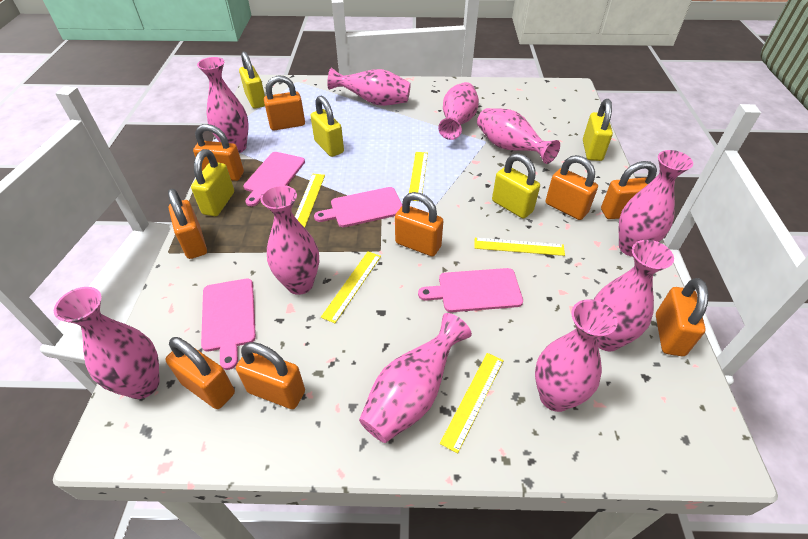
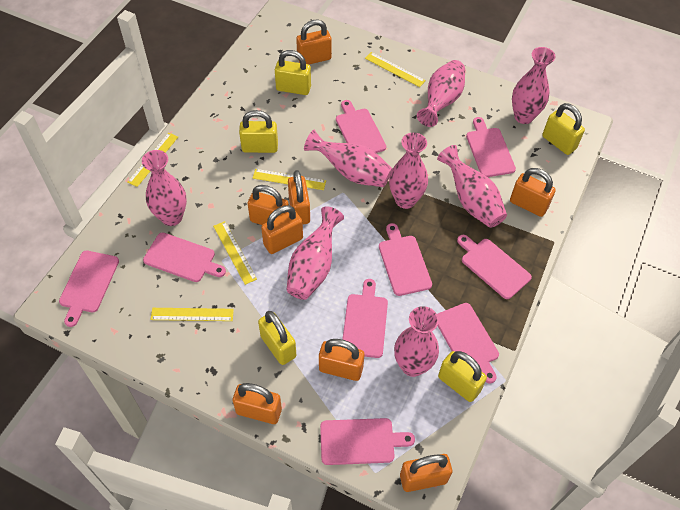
orange padlock: 9 -> 8
pink cutting board: 4 -> 9
pink vase: 10 -> 8

